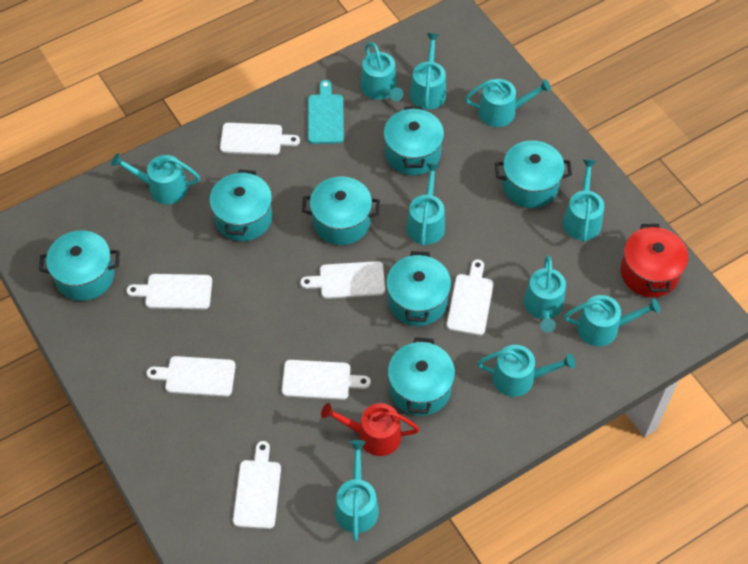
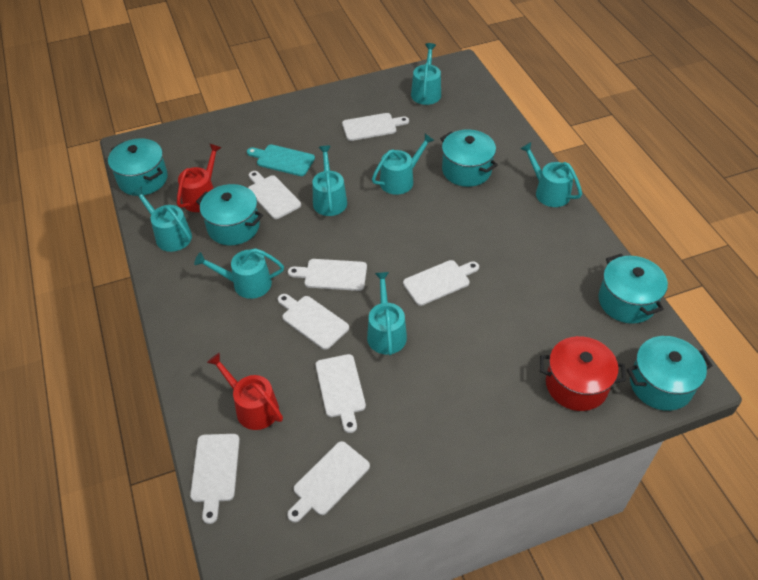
red watering can: 1 -> 2
turquoise pot: 7 -> 5
turquoise watering can: 10 -> 7
white cutting board: 7 -> 8

